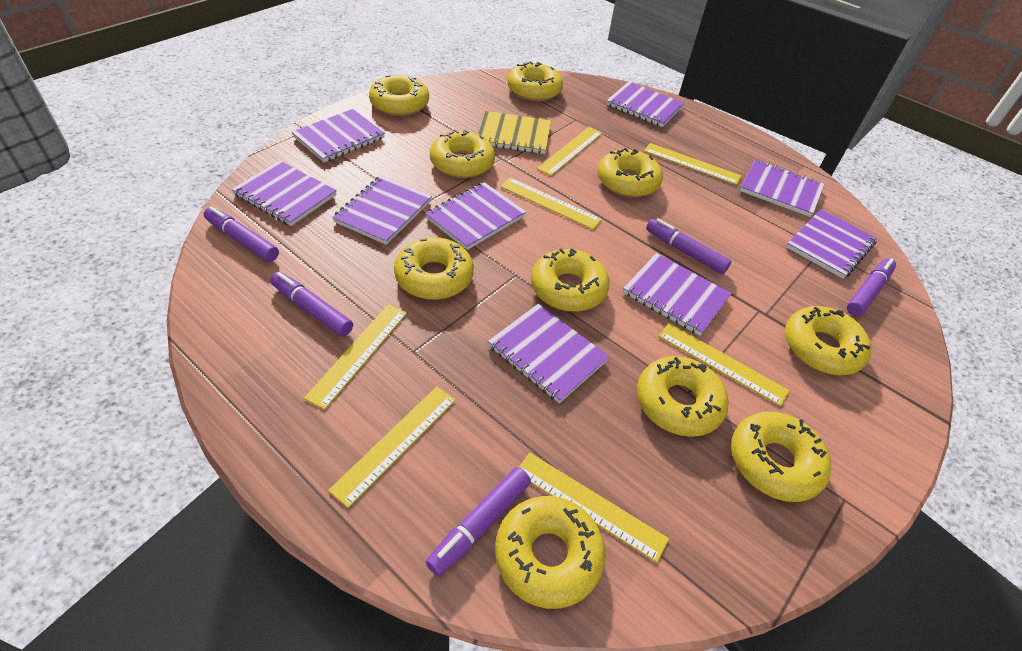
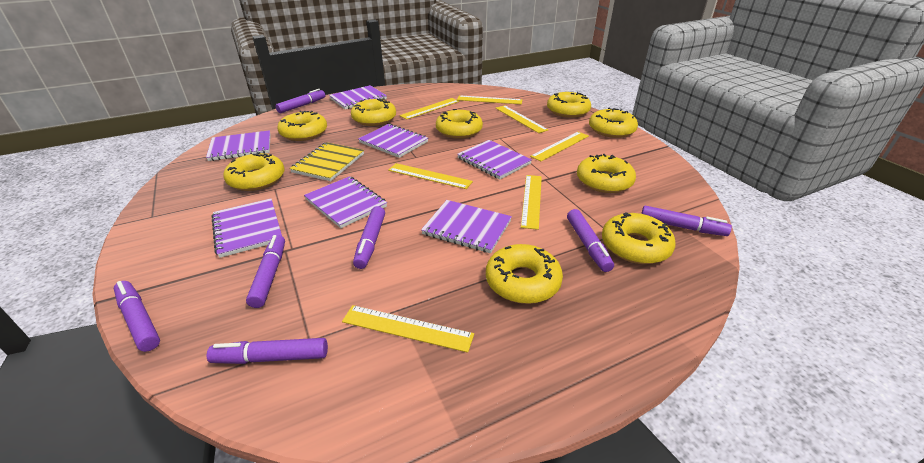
purple marker: 5 -> 7
purple notebook: 9 -> 7
yellow donut: 10 -> 9

